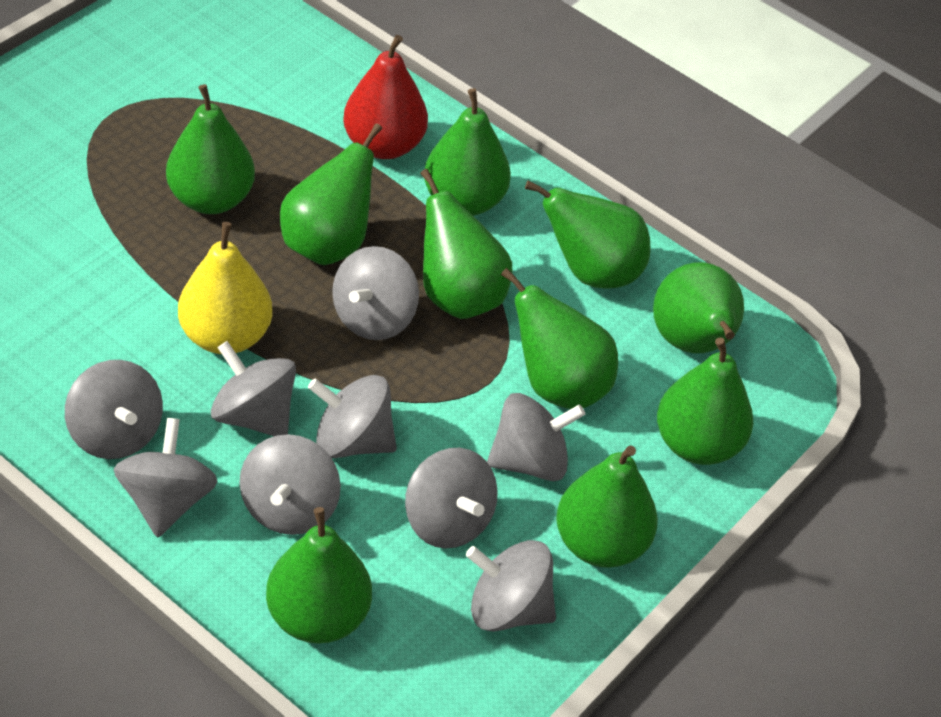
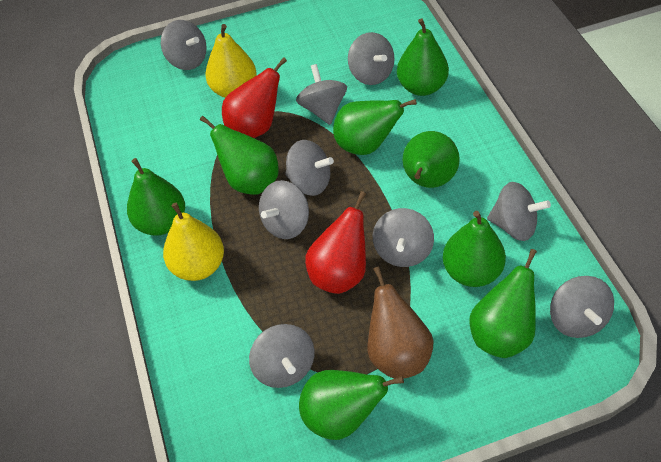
brown pear: 0 -> 1
green pear: 10 -> 8
red pear: 1 -> 2
yellow pear: 1 -> 2

